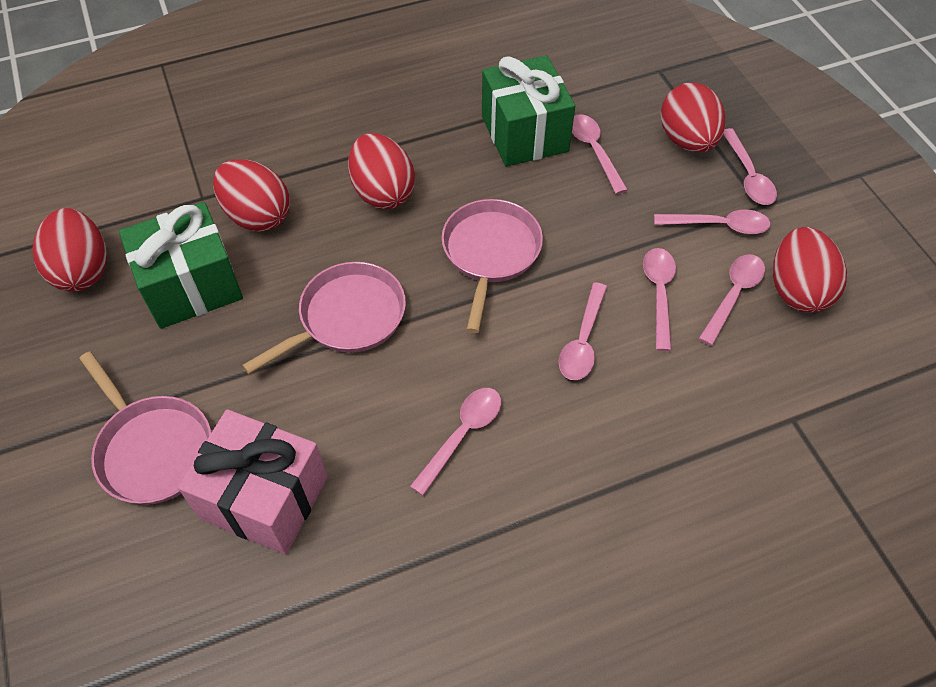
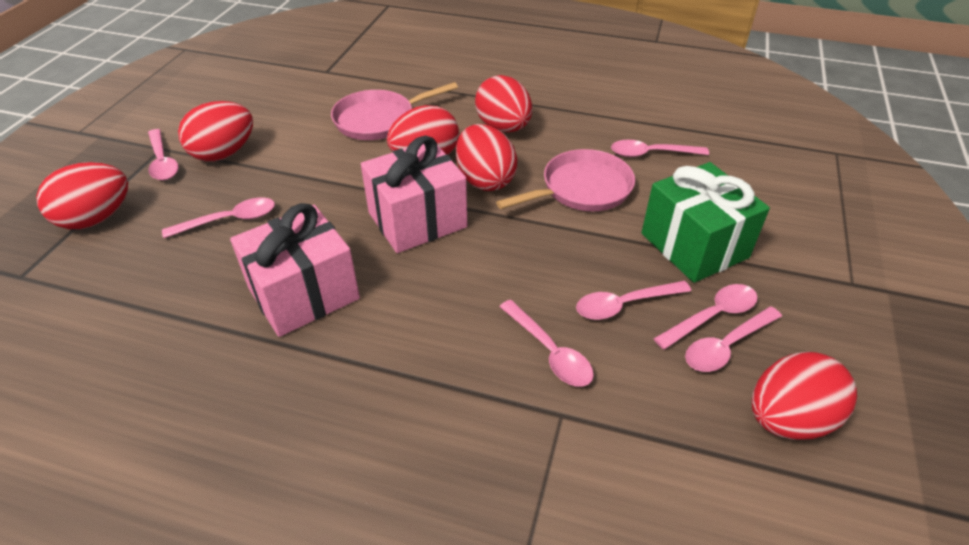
green gift: 2 -> 1
pink gift: 1 -> 2
pink pan: 3 -> 2
red egg: 5 -> 6

